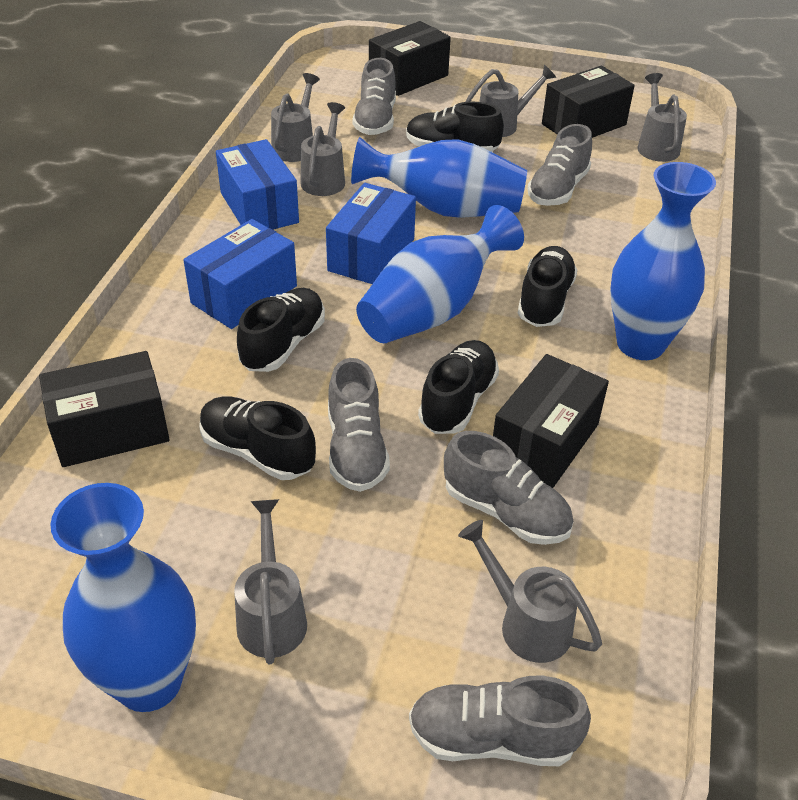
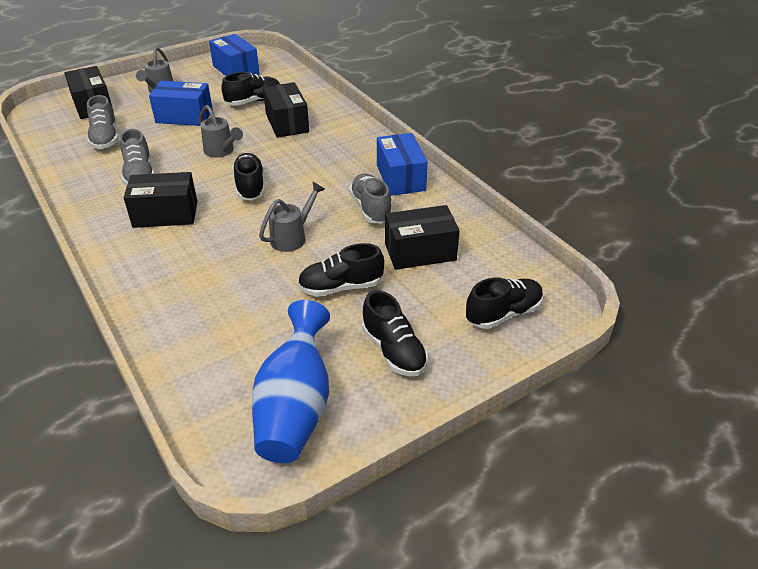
blue vase: 4 -> 1
grey shoe: 5 -> 3
grey watering can: 6 -> 3

